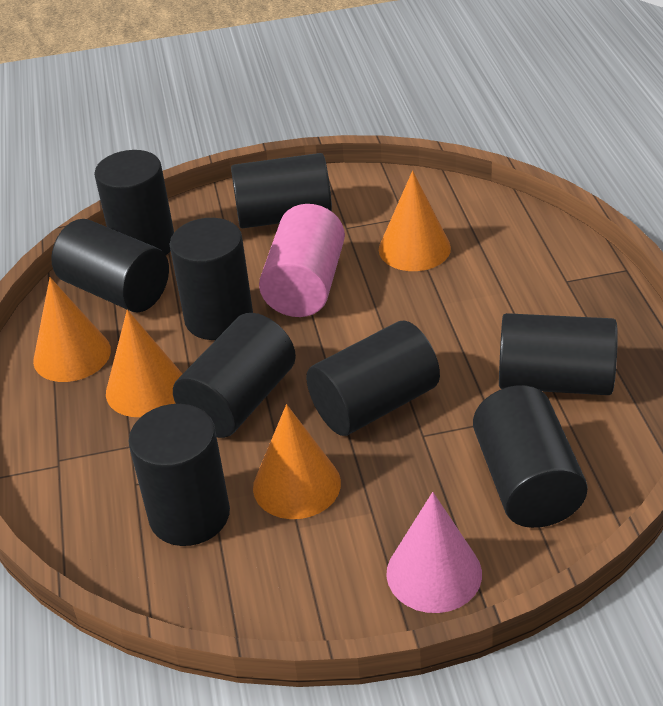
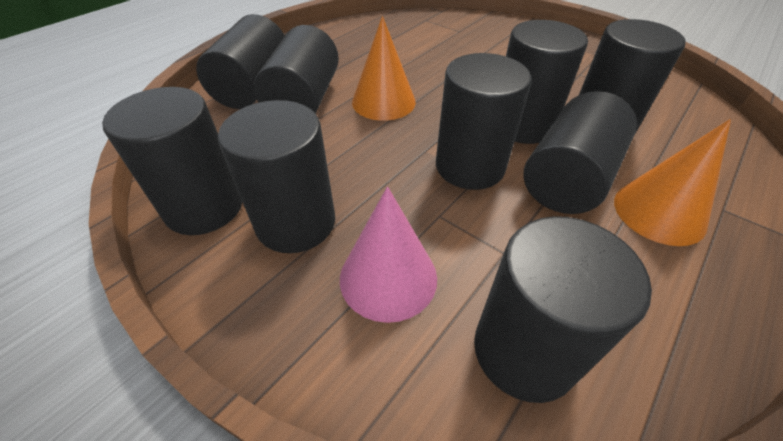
orange cone: 4 -> 2
pink cylinder: 1 -> 0

